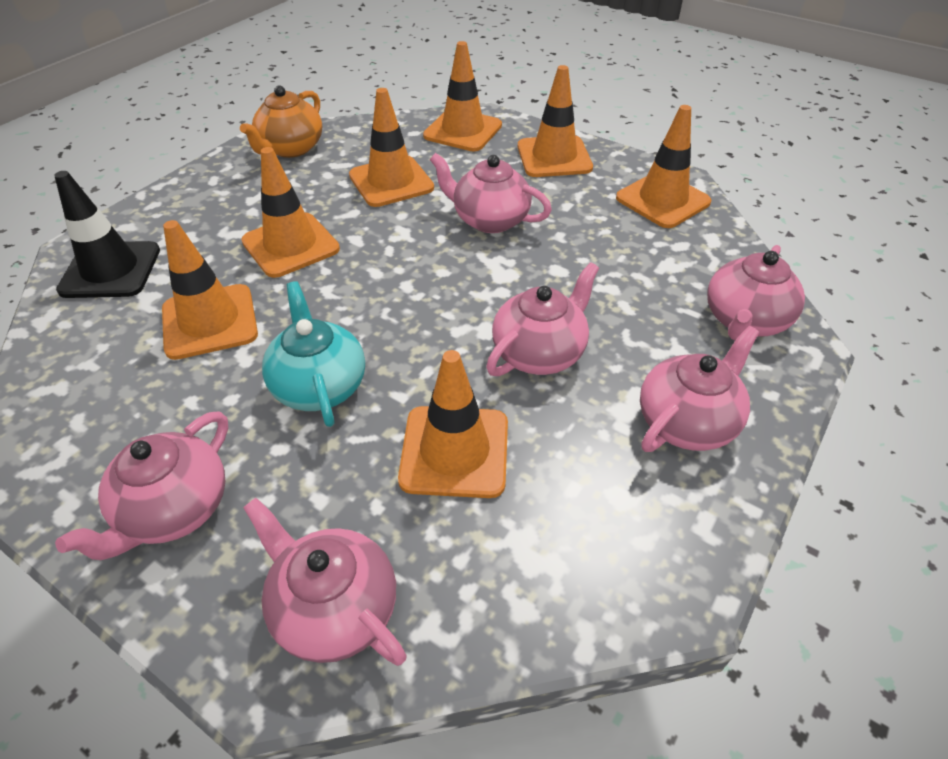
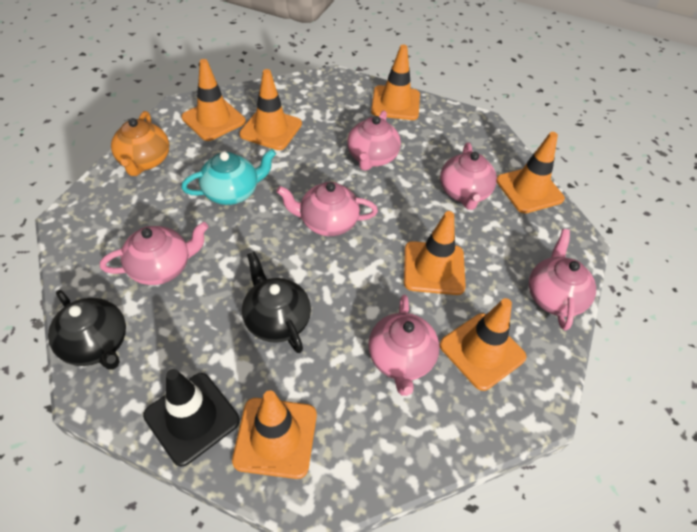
black teapot: 0 -> 2

